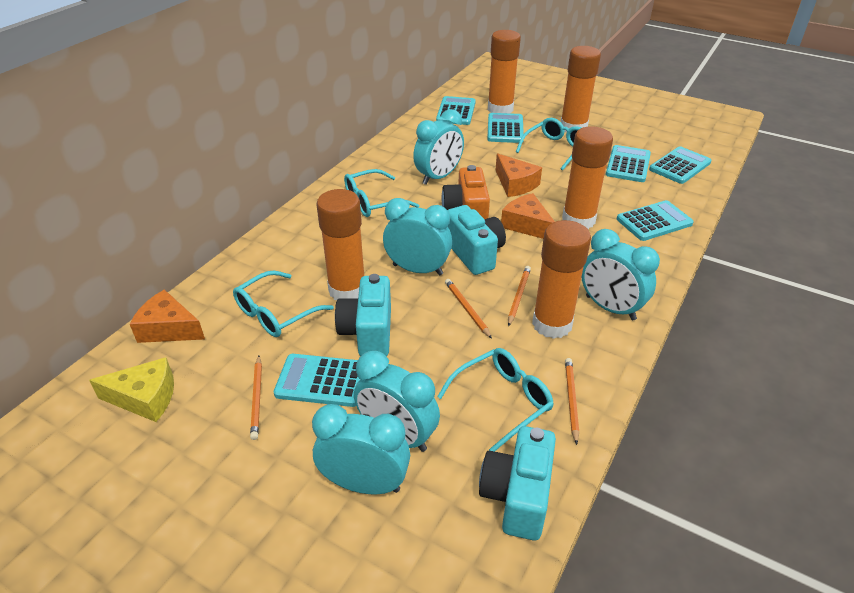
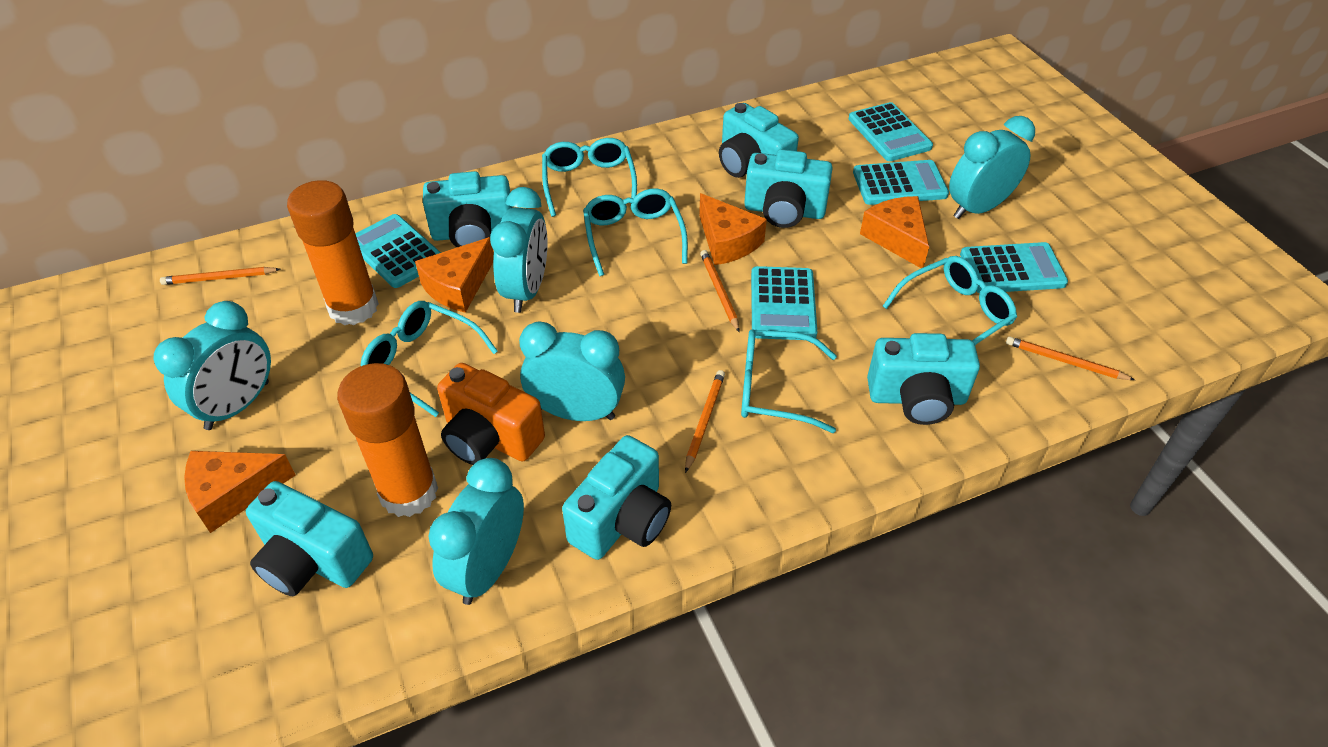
orange cheese: 3 -> 4
orange glue stick: 5 -> 2
turquoise calculator: 6 -> 5
turquoise camera: 3 -> 6
turquoise glasses: 4 -> 5
yellow cheese: 1 -> 0

